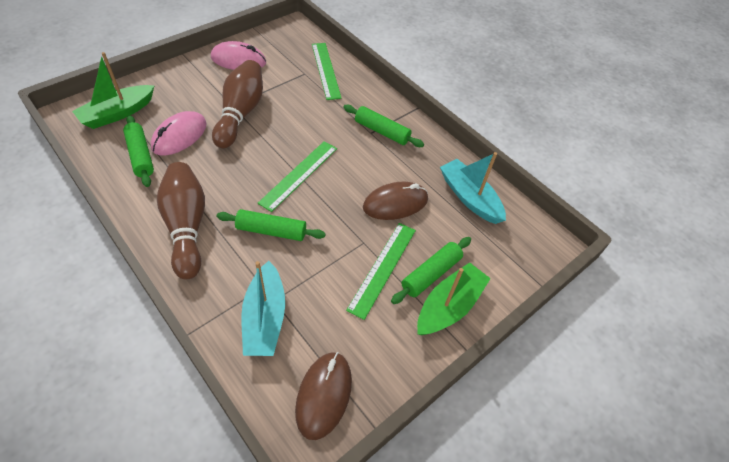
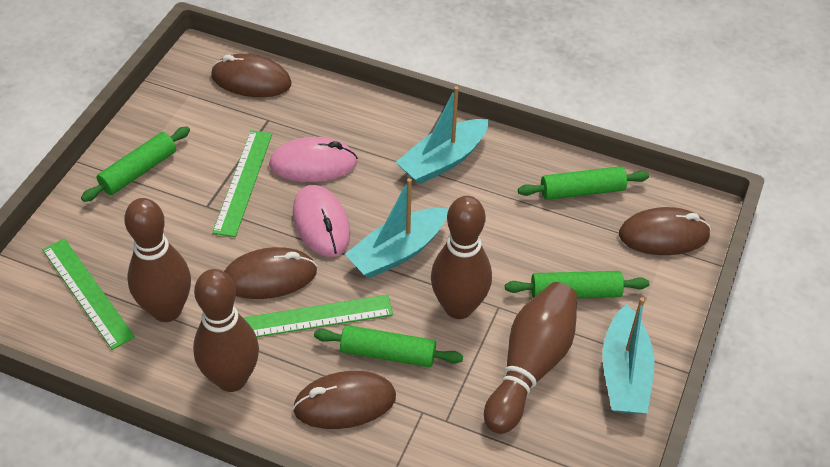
brown bowling pin: 2 -> 4
brown mouse: 2 -> 4
green boat: 2 -> 0
turquoise boat: 2 -> 3

